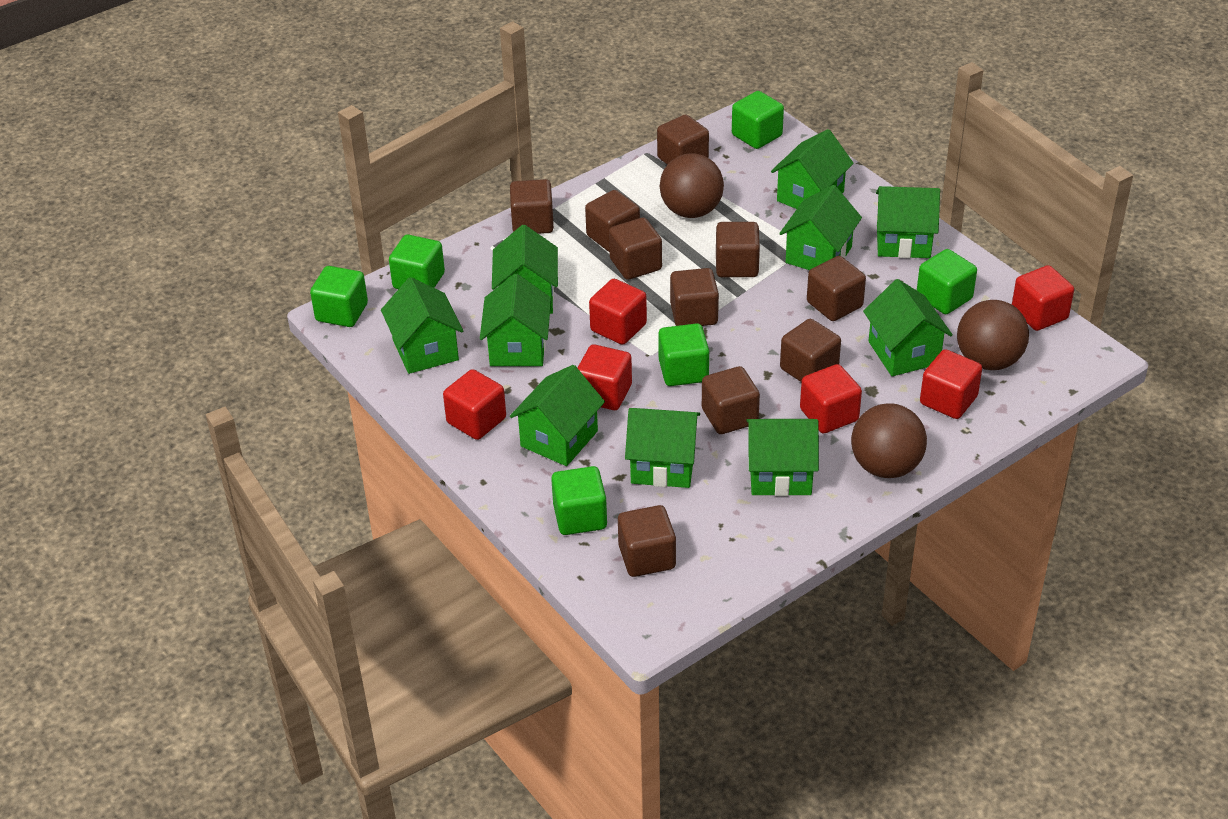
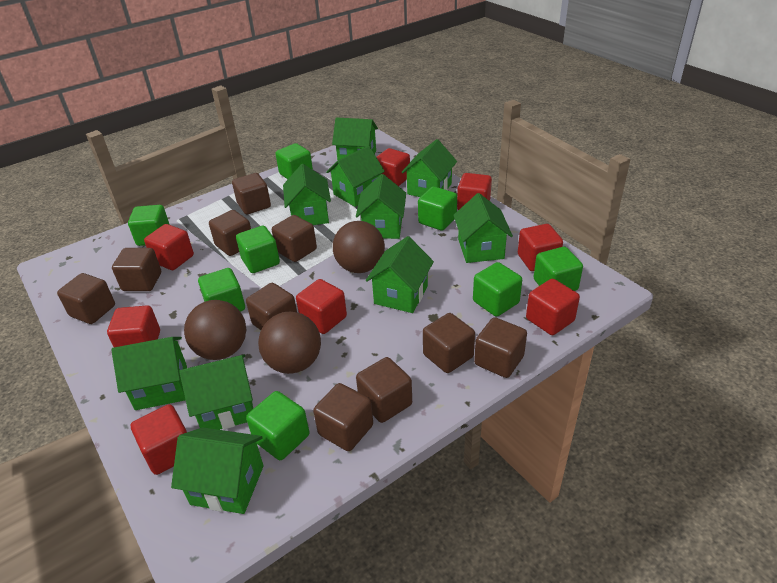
green cube: 6 -> 8
red cube: 6 -> 8

